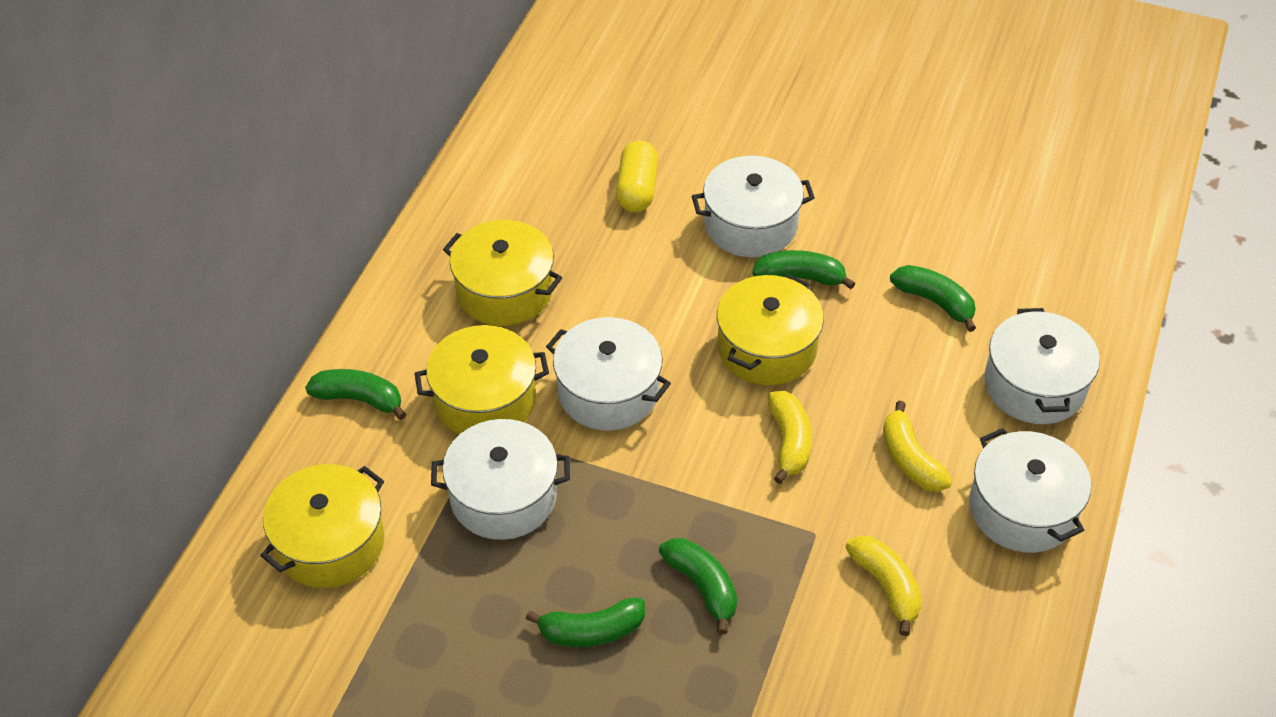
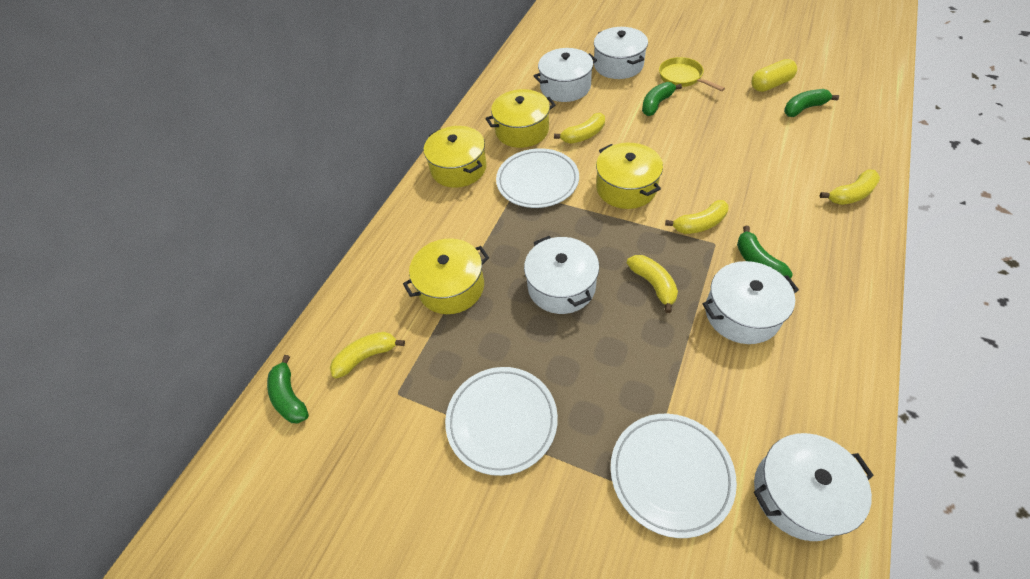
green banana: 5 -> 4
white plate: 0 -> 3
yellow banana: 3 -> 5
yellow pan: 0 -> 1

